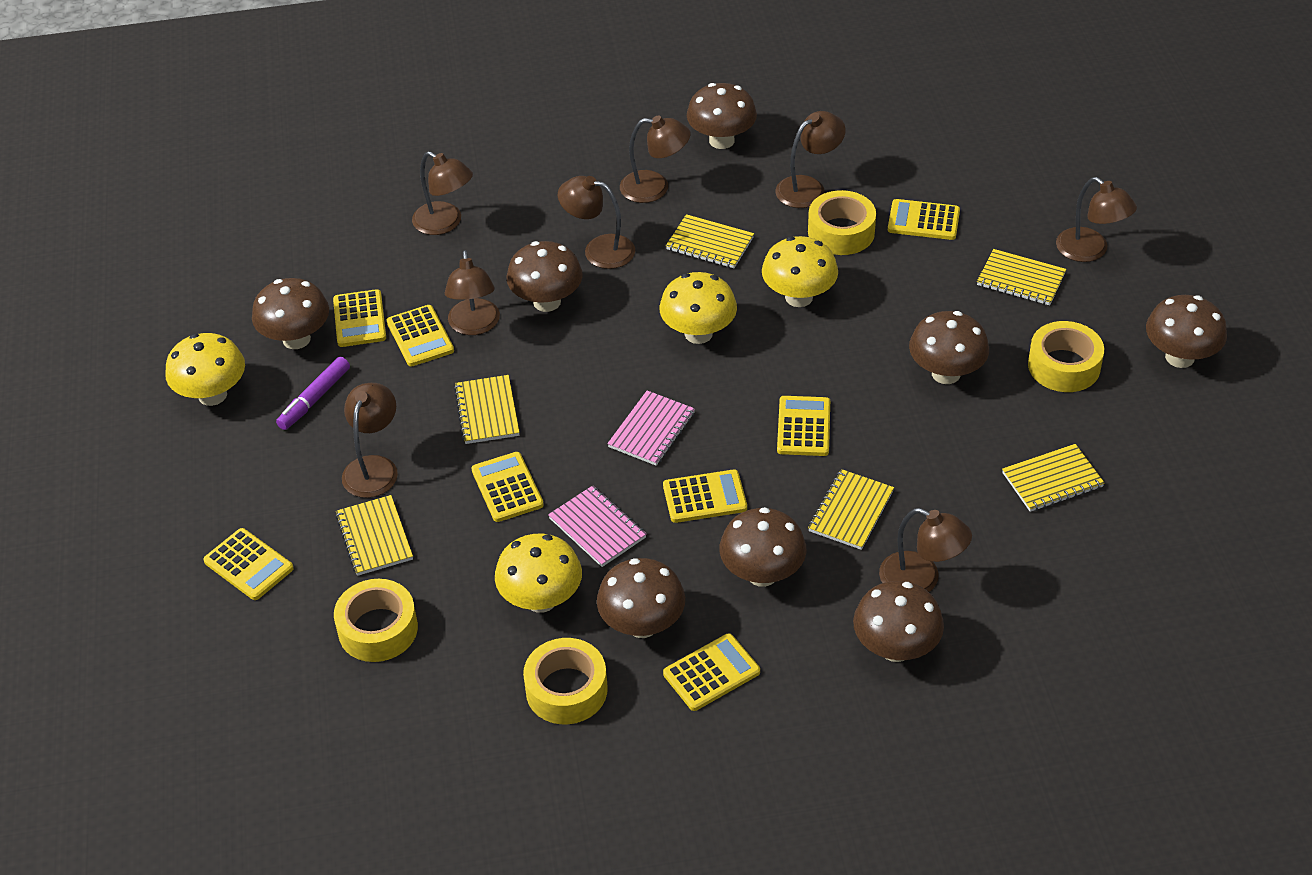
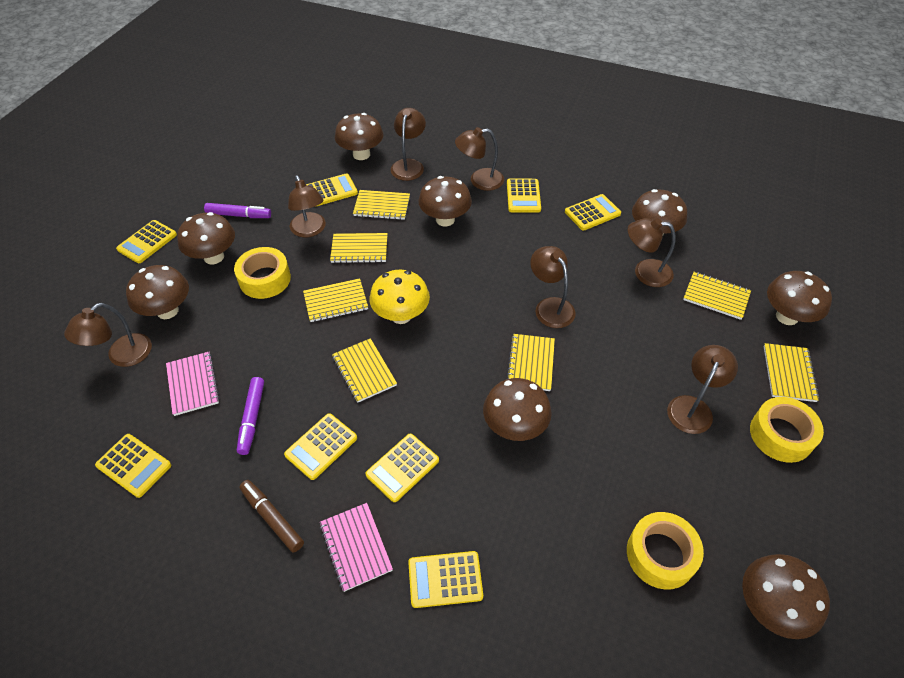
brown lamp: 8 -> 7
brown marker: 0 -> 1
purple marker: 1 -> 2
yellow mushroom: 4 -> 1
yellow notebook: 6 -> 7
yellow tape: 4 -> 3

